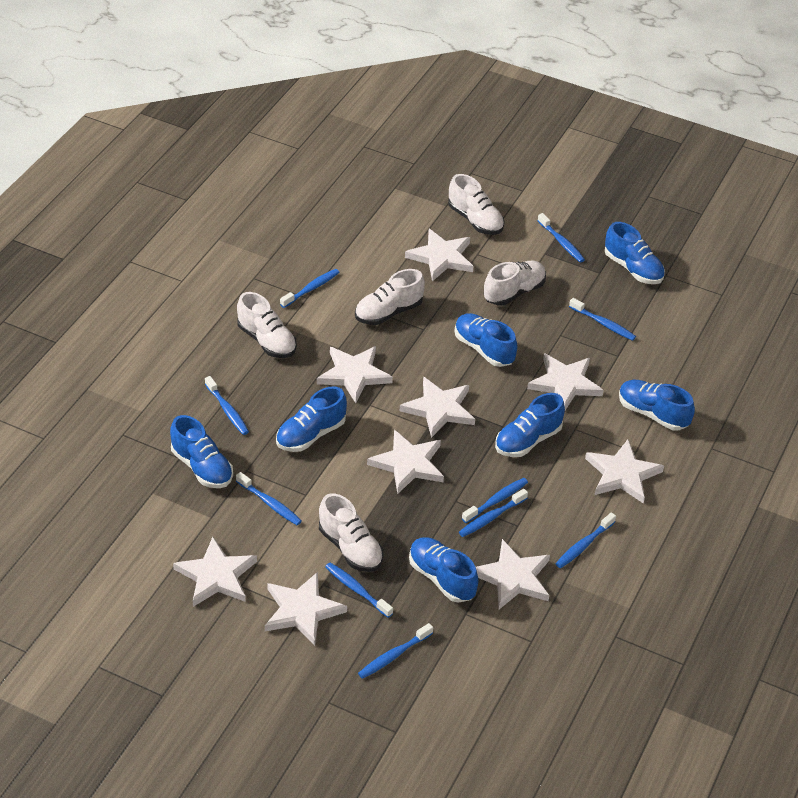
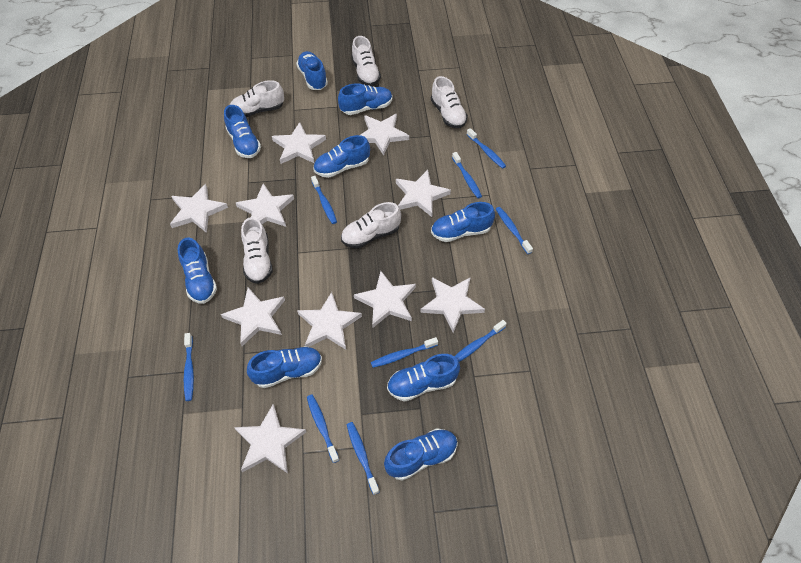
blue shoe: 7 -> 9
blue toothbrush: 10 -> 9
white star: 9 -> 10

